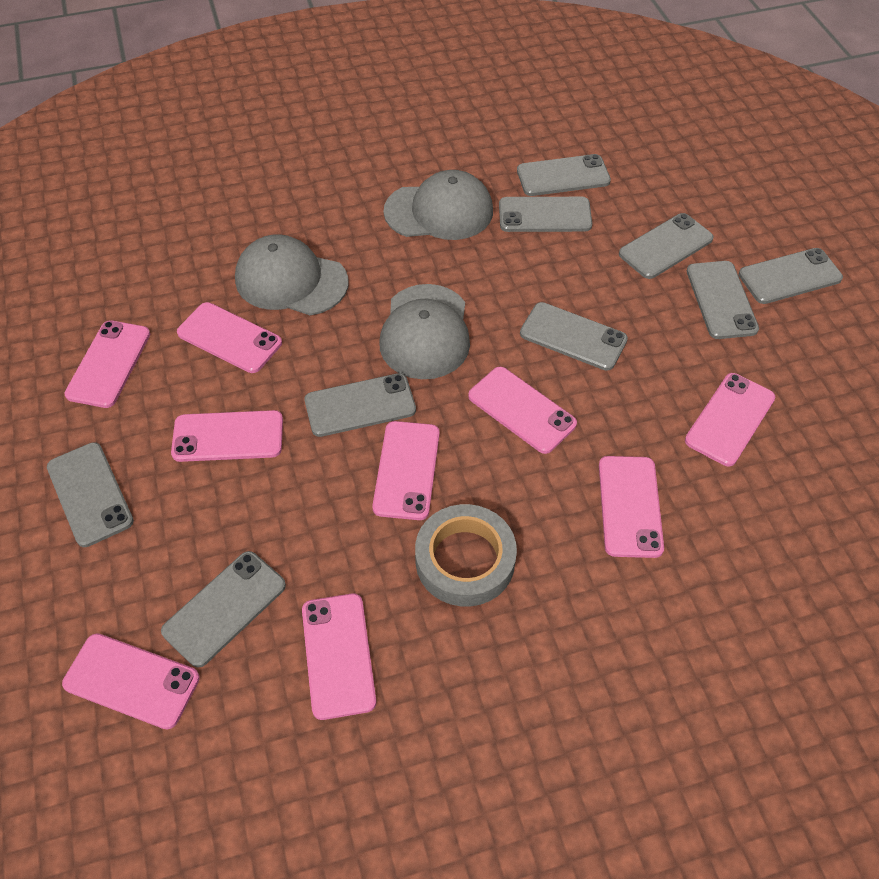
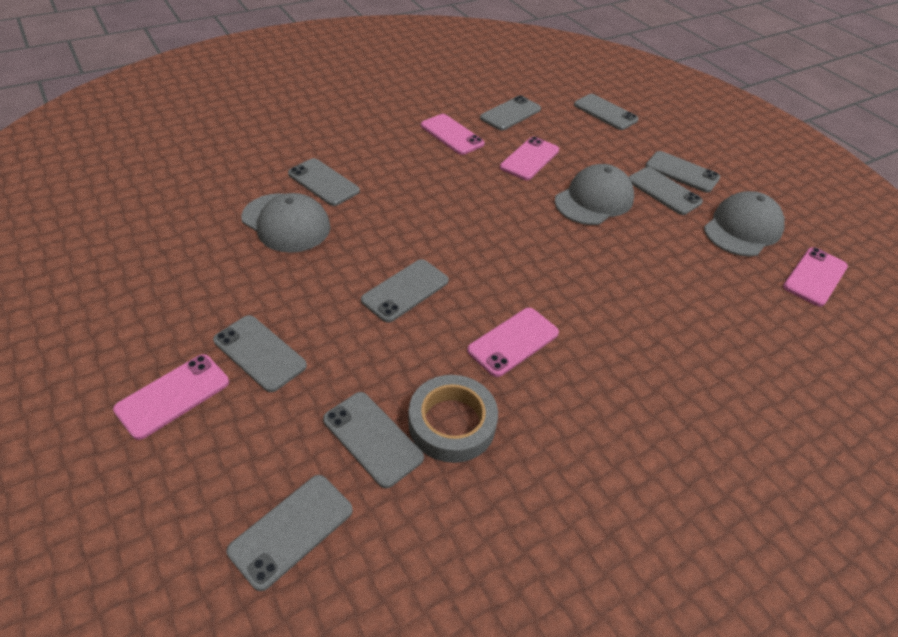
pink phone: 9 -> 5

